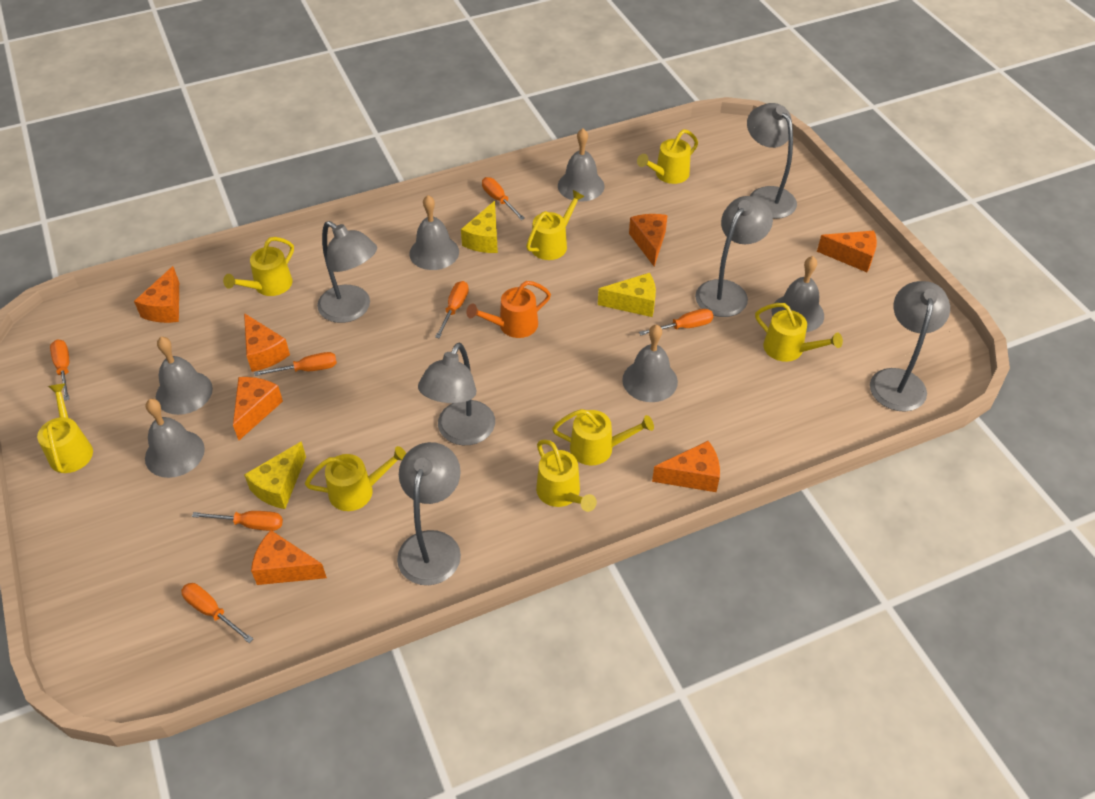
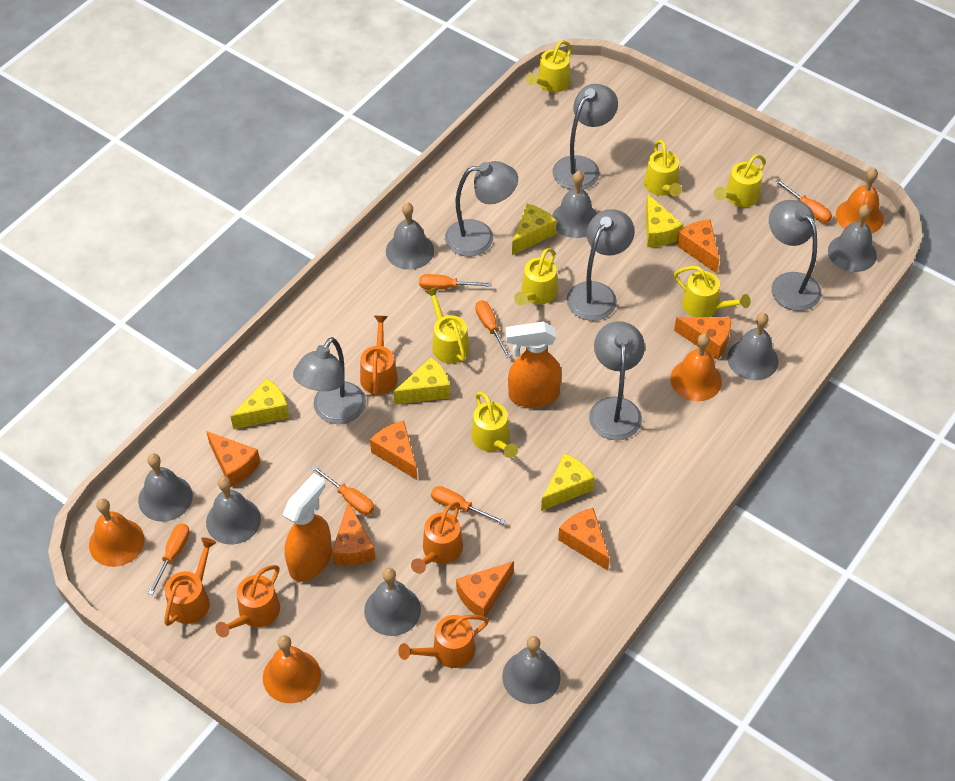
grey bell: 6 -> 8
orange bell: 0 -> 4
orange screwdriver: 7 -> 6
orange spray bottle: 0 -> 2
orange watering can: 1 -> 5
yellow cheese: 3 -> 5
yellow watering can: 8 -> 7

